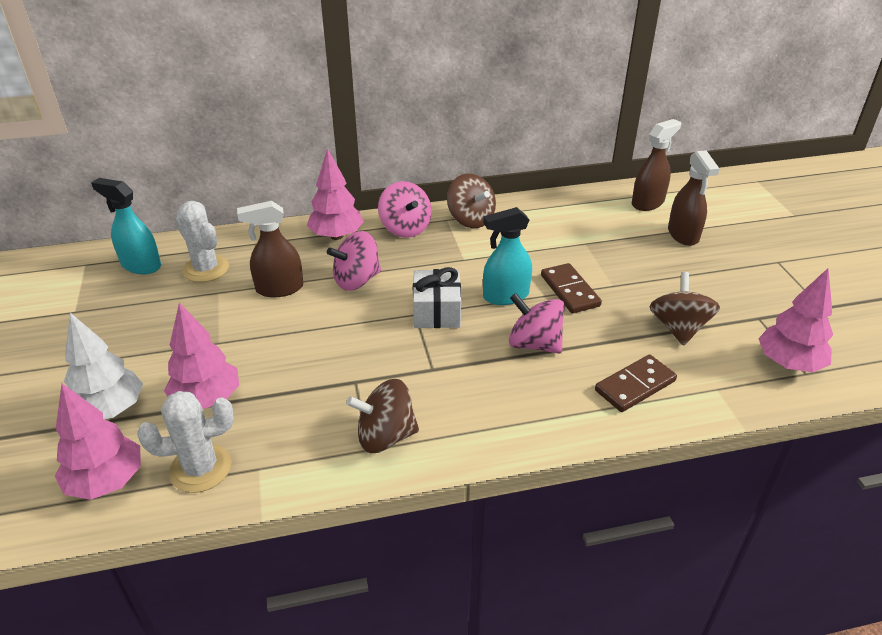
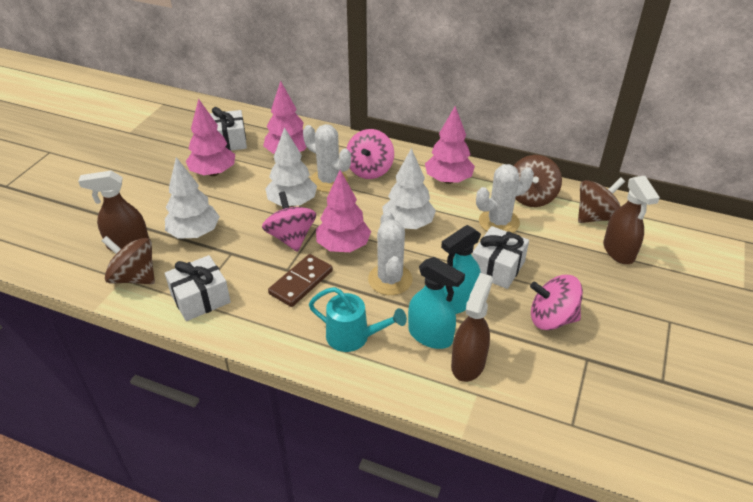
brown domino: 2 -> 1
turquoise watering can: 0 -> 1
white cactus: 2 -> 3
white gift: 1 -> 3
white tree: 1 -> 3

